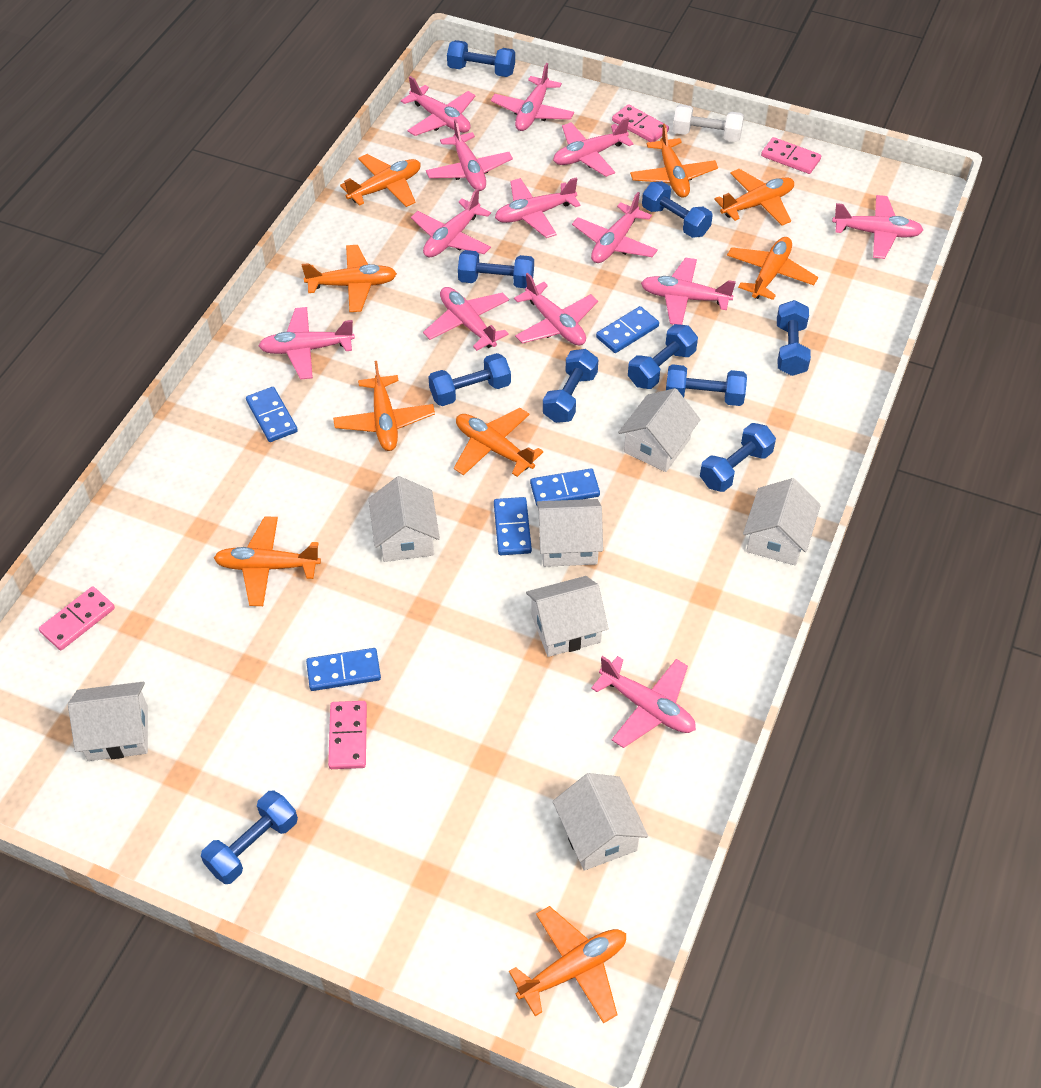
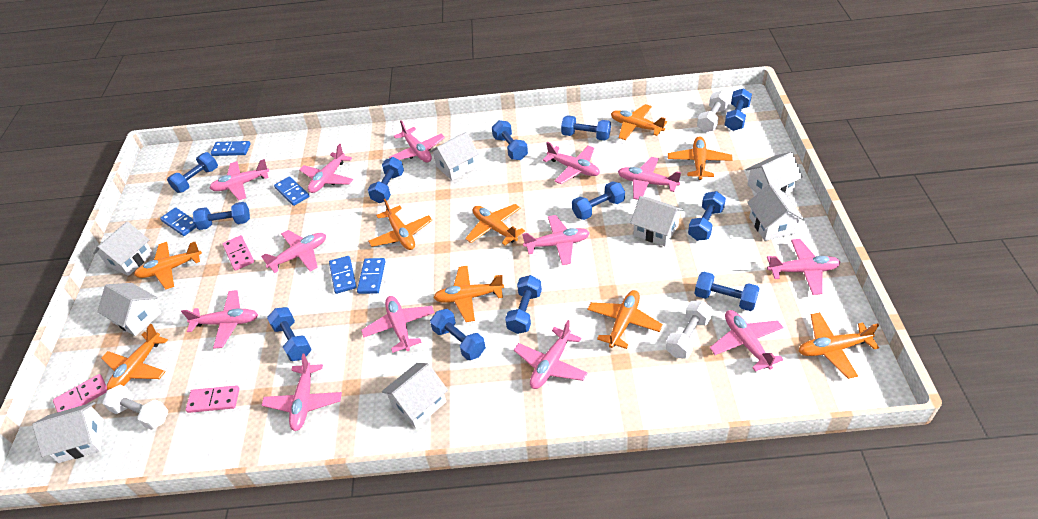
blue dumbbell: 10 -> 12
pink domino: 4 -> 3
white dumbbell: 1 -> 3
white house: 7 -> 8

